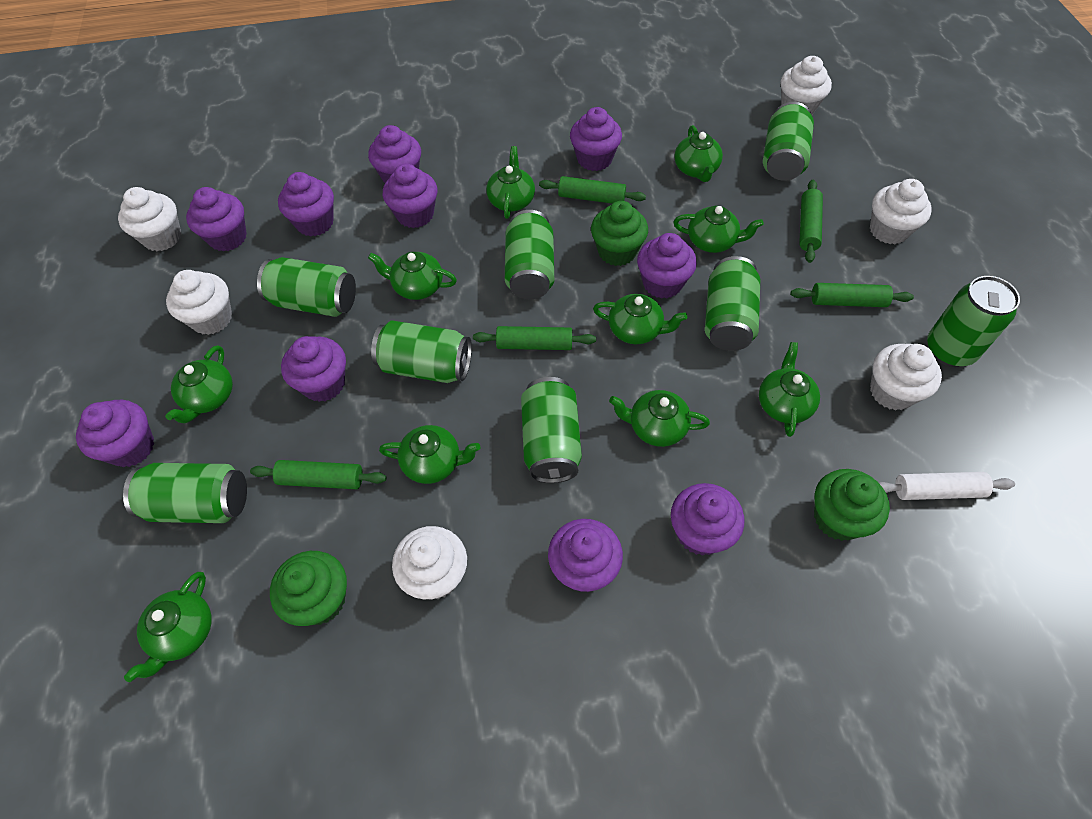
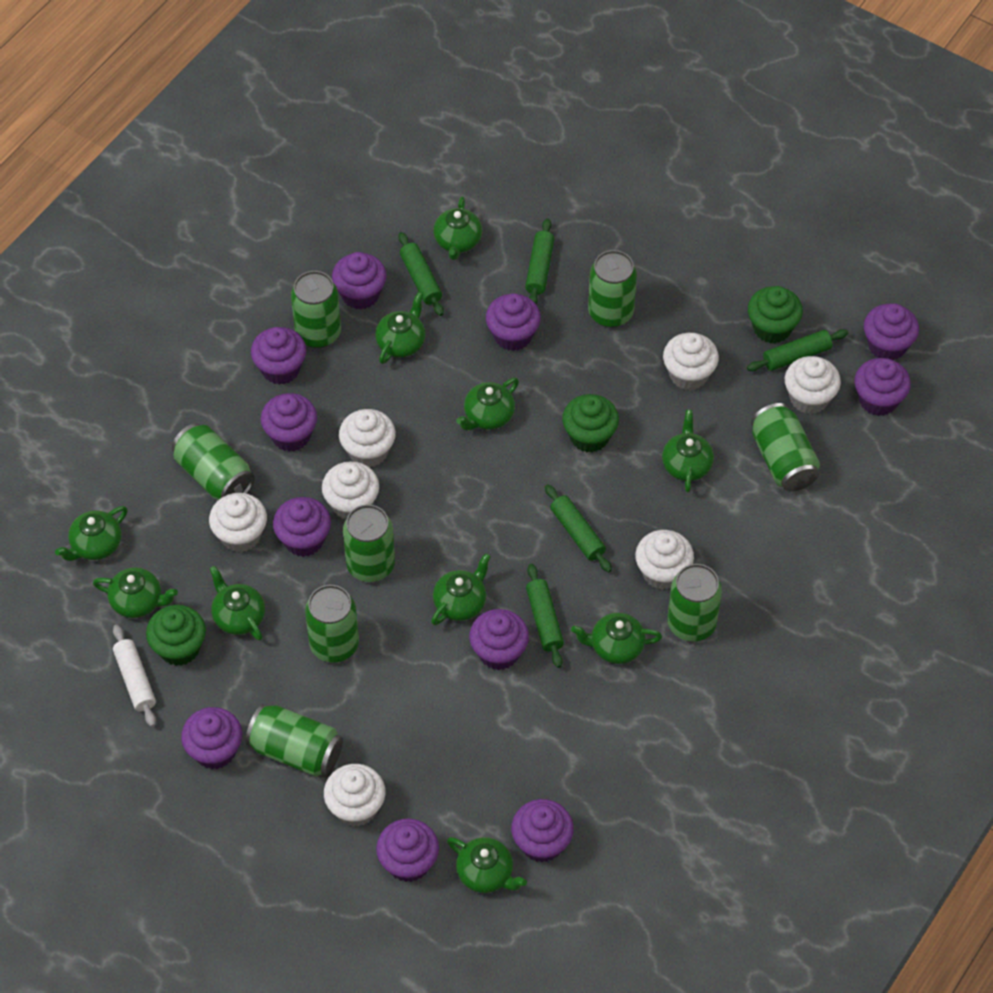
purple cupcake: 10 -> 11
white cupcake: 6 -> 7

